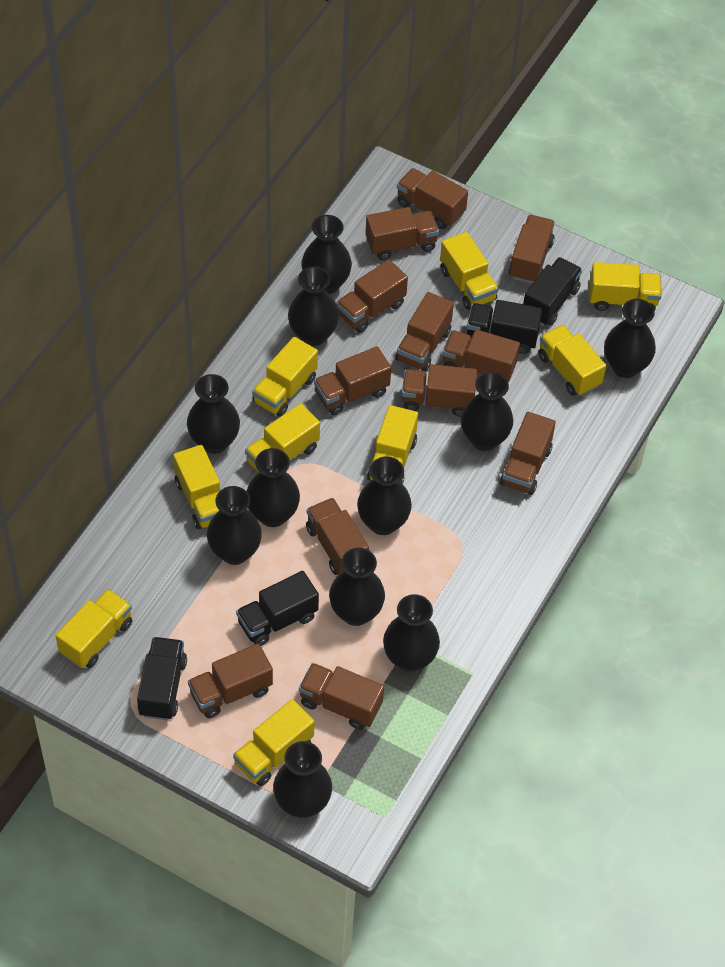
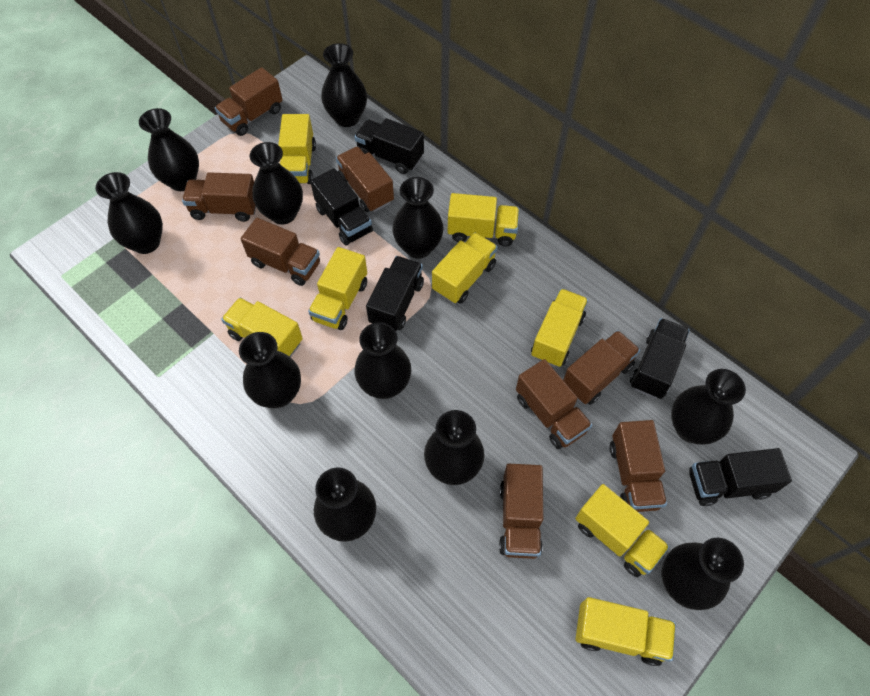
black truck: 4 -> 5
brown truck: 12 -> 8
yellow truck: 9 -> 8

